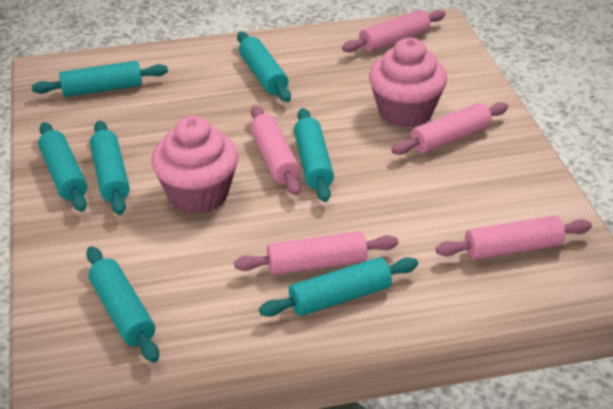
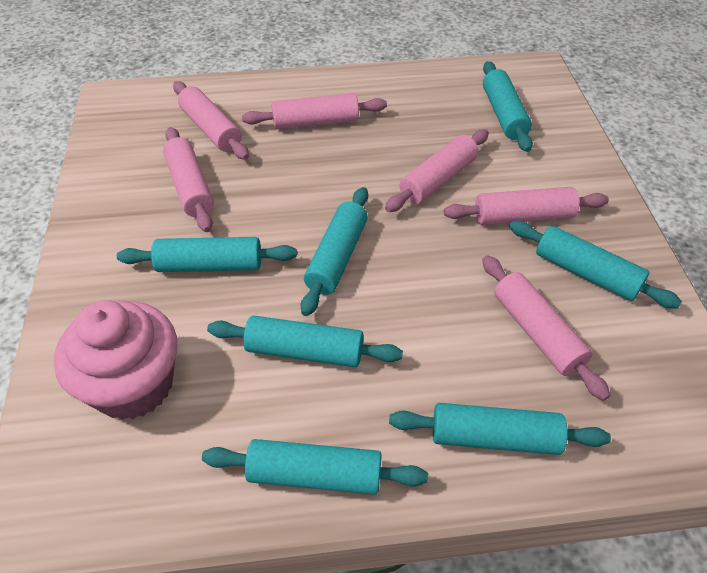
pink cupcake: 2 -> 1
pink rolling pin: 5 -> 6

